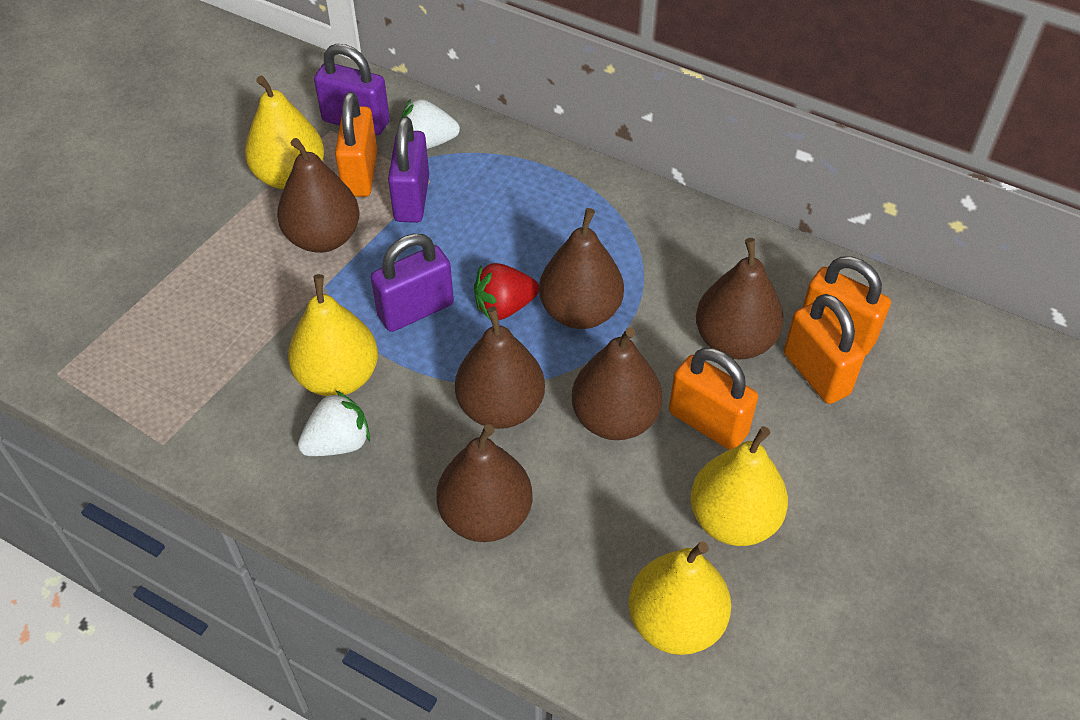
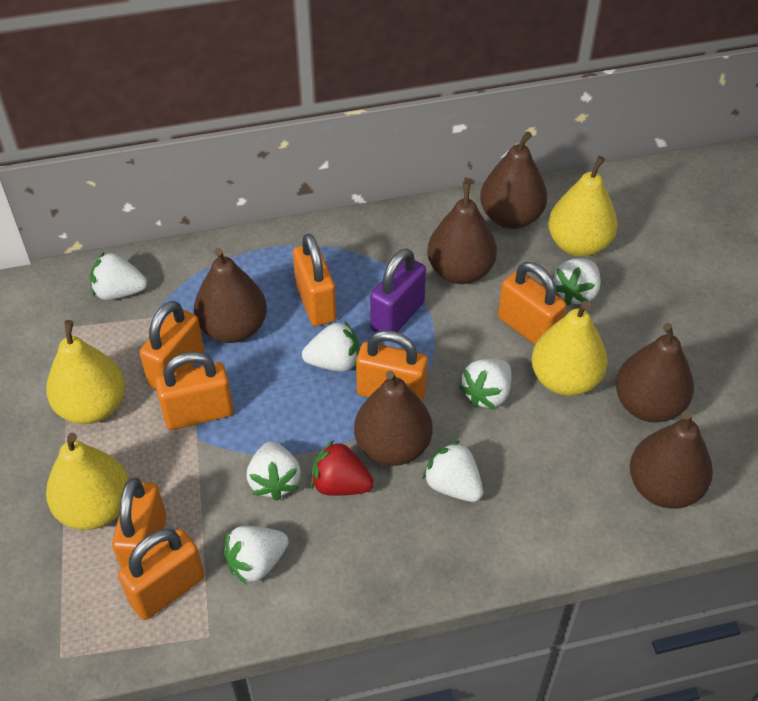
orange padlock: 4 -> 7
purple padlock: 3 -> 1
white strawberry: 2 -> 7

